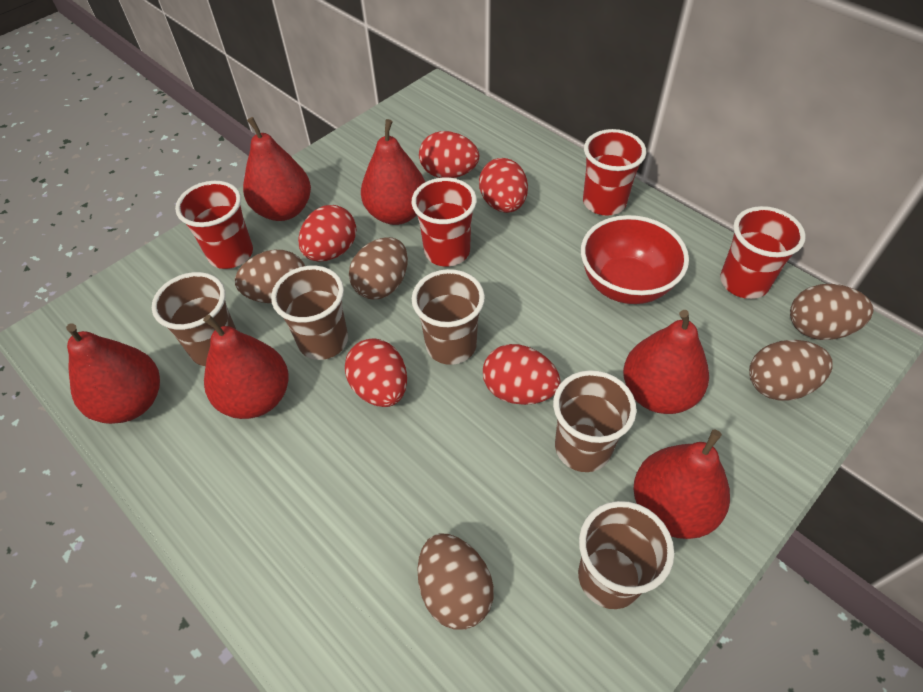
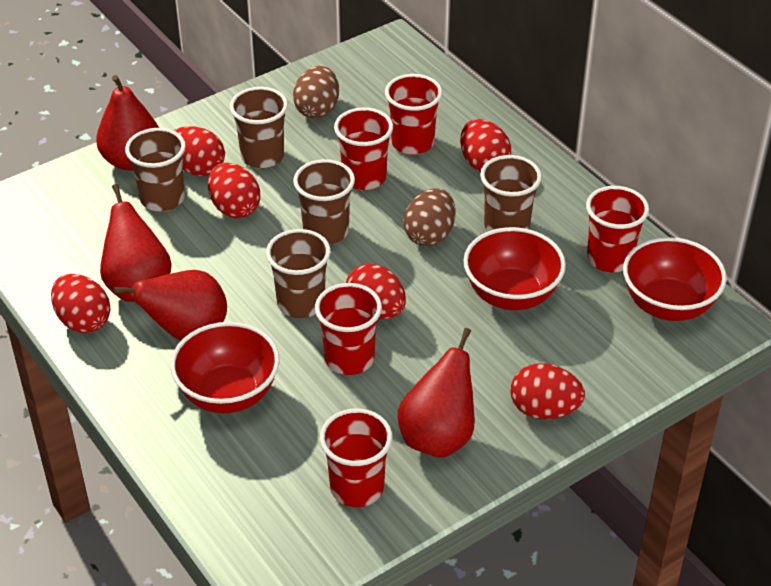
brown egg: 5 -> 2
red bowl: 1 -> 3
red cup: 4 -> 5
red egg: 5 -> 6
red pear: 6 -> 4

